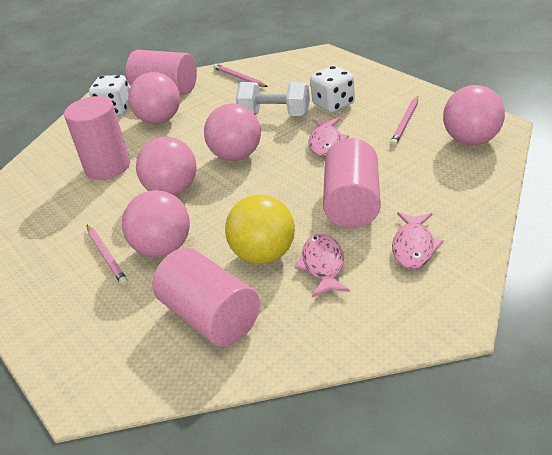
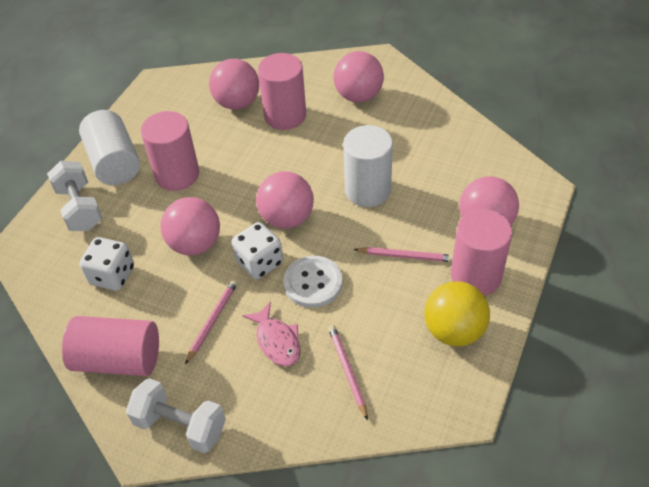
pink fish: 3 -> 1
white button: 0 -> 1
white cylinder: 0 -> 2
white dumbbell: 1 -> 2

